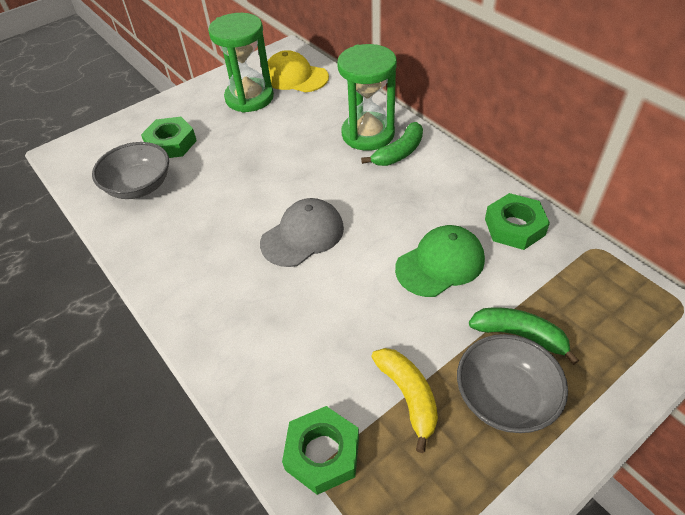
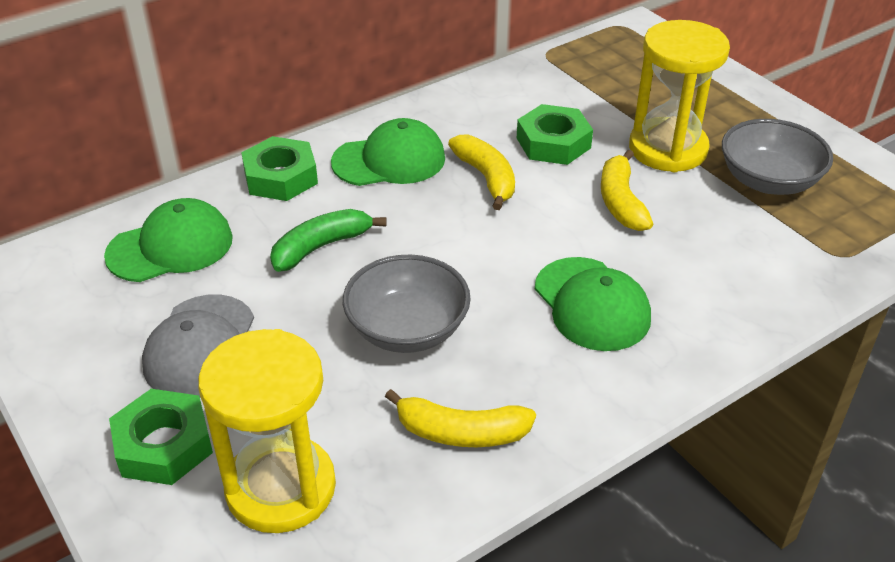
green banana: 2 -> 1
green cap: 1 -> 3
green hourglass: 2 -> 0
yellow banana: 1 -> 3
yellow cap: 1 -> 0
yellow hourglass: 0 -> 2

